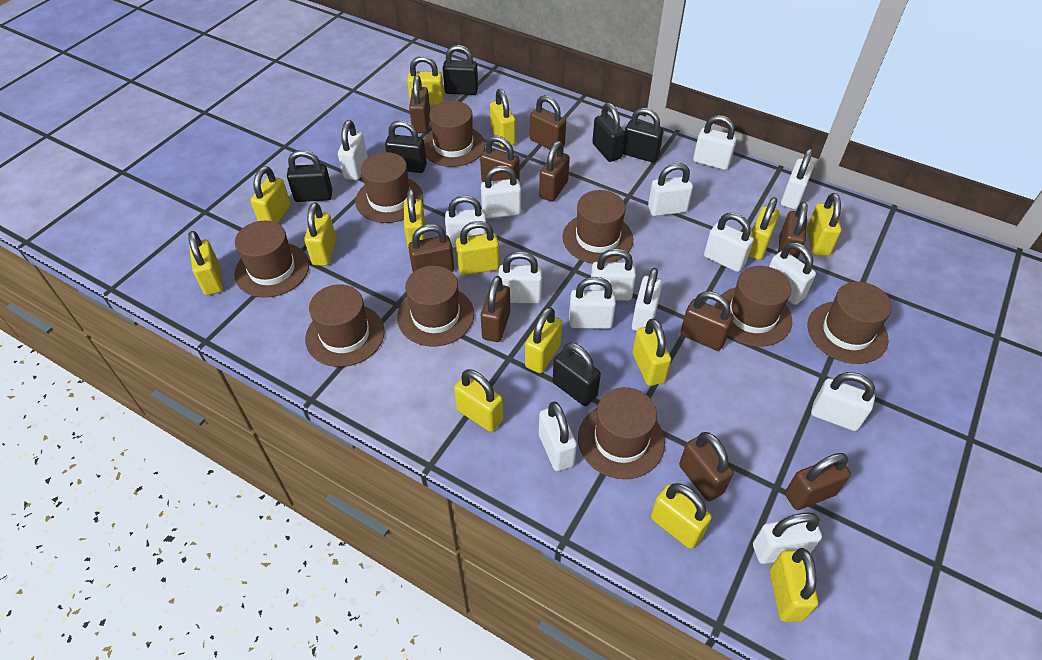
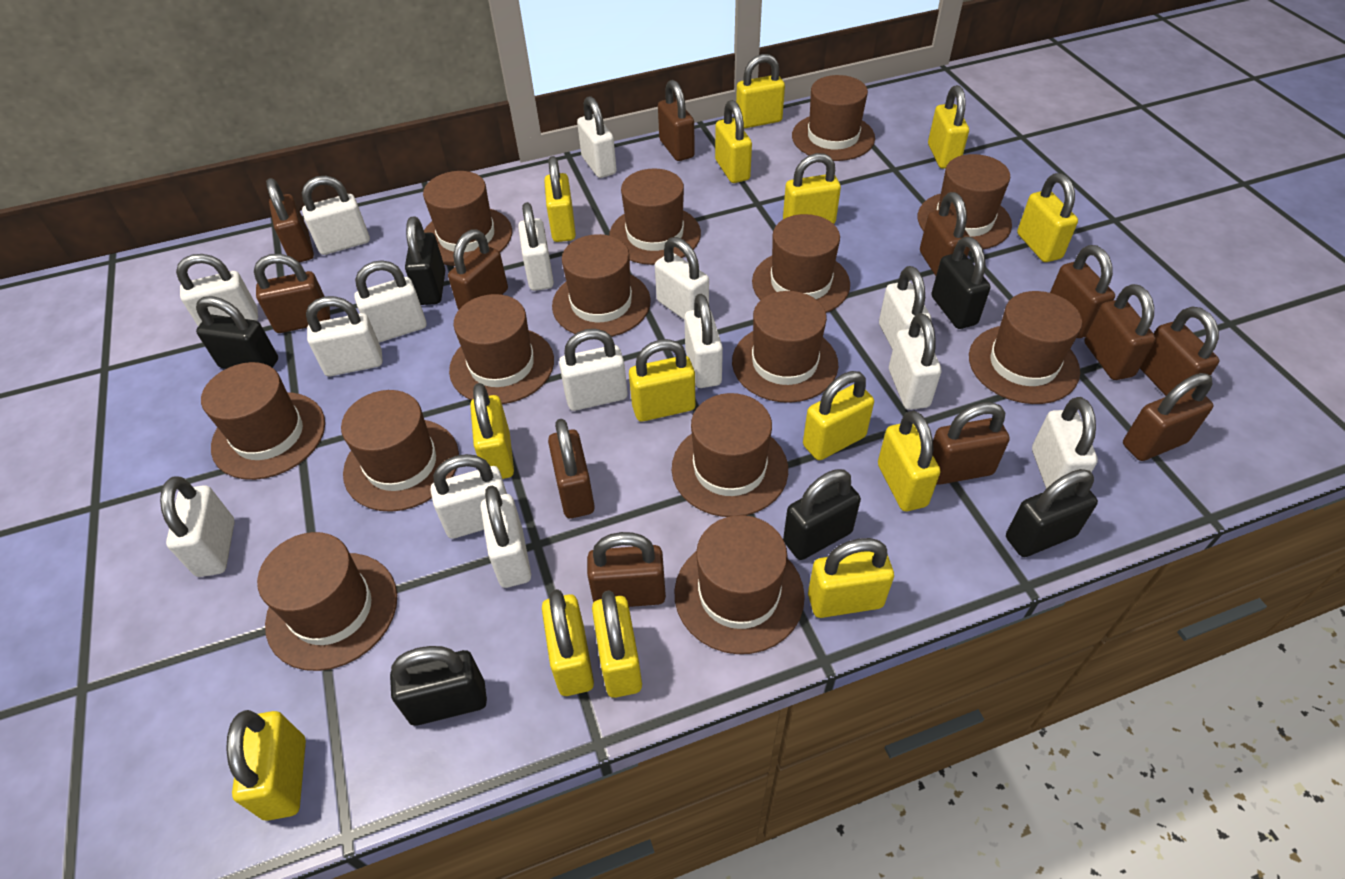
brown hat: 9 -> 14
brown padlock: 10 -> 12

